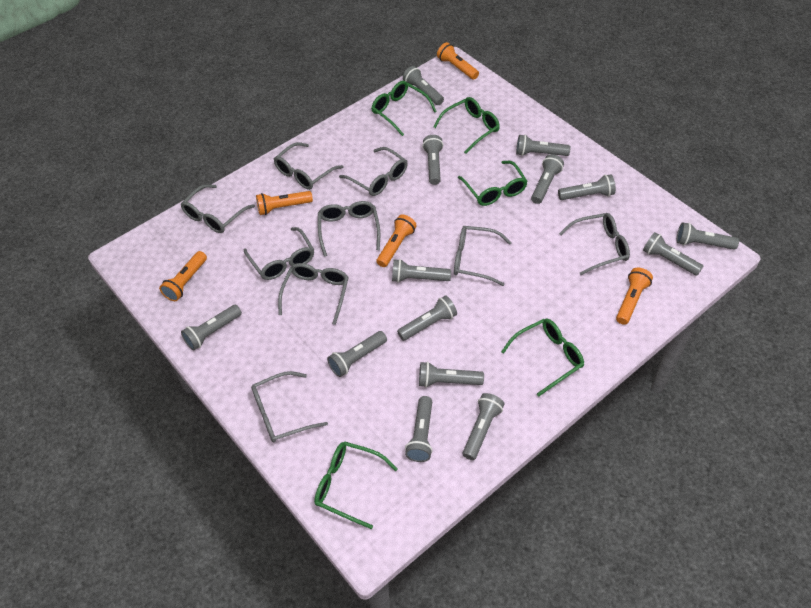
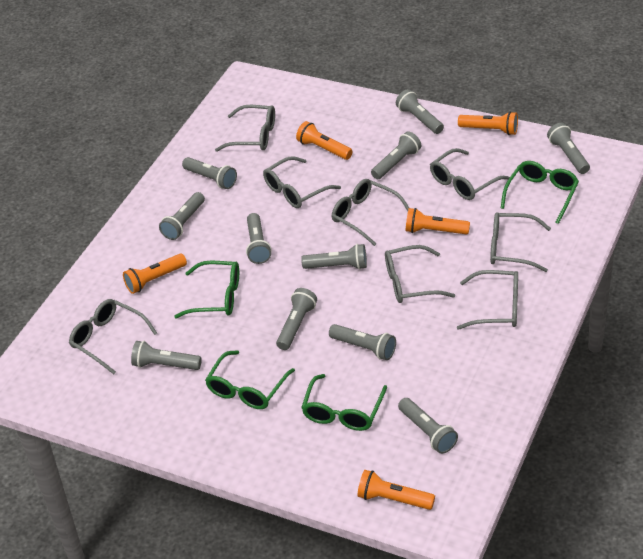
green glasses: 5 -> 4
grey flashlight: 14 -> 11
grey glasses: 9 -> 8

